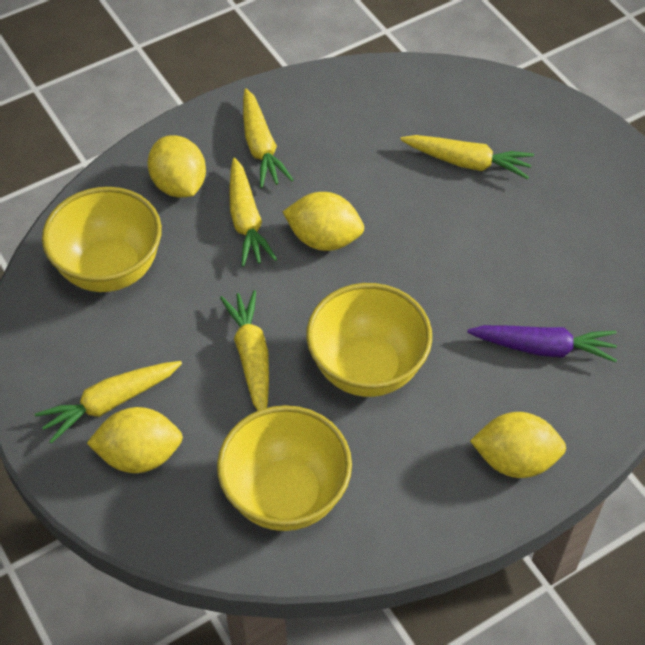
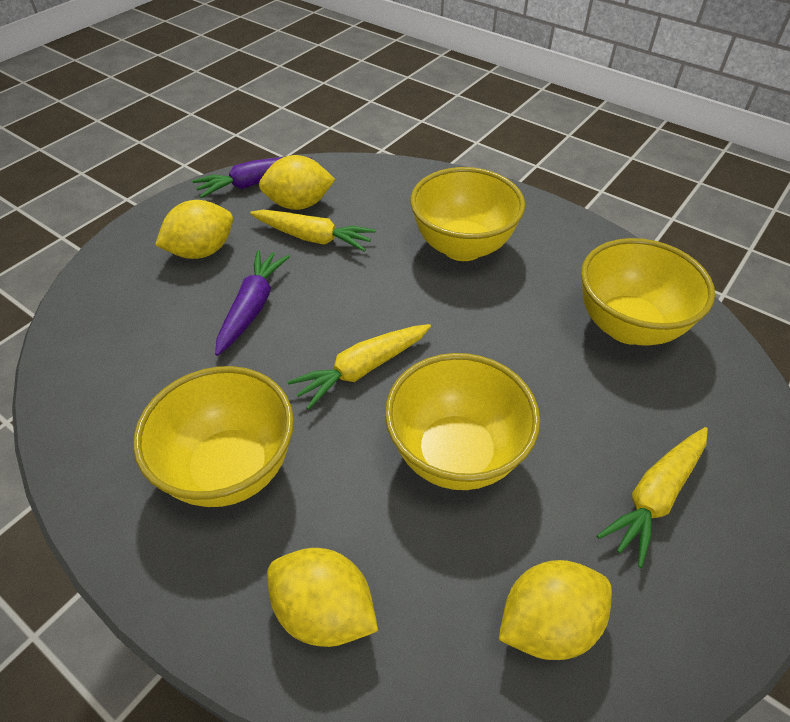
purple carrot: 1 -> 2
yellow bowl: 3 -> 4
yellow carrot: 5 -> 3

